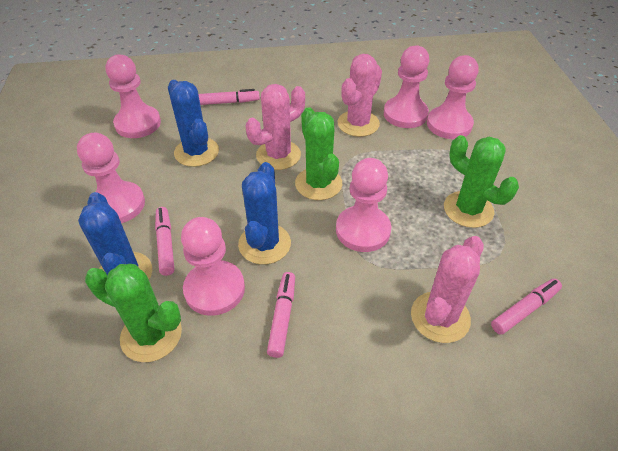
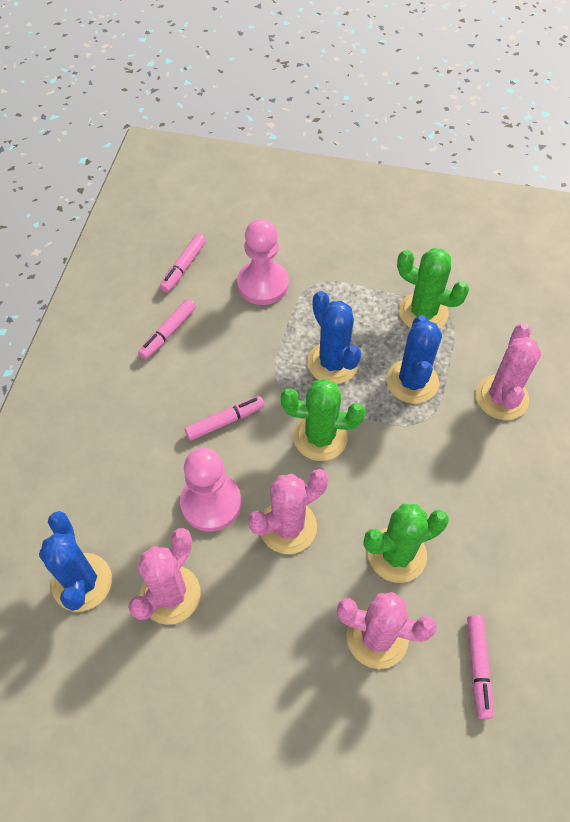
pink cactus: 3 -> 4
pink pawn: 6 -> 2

